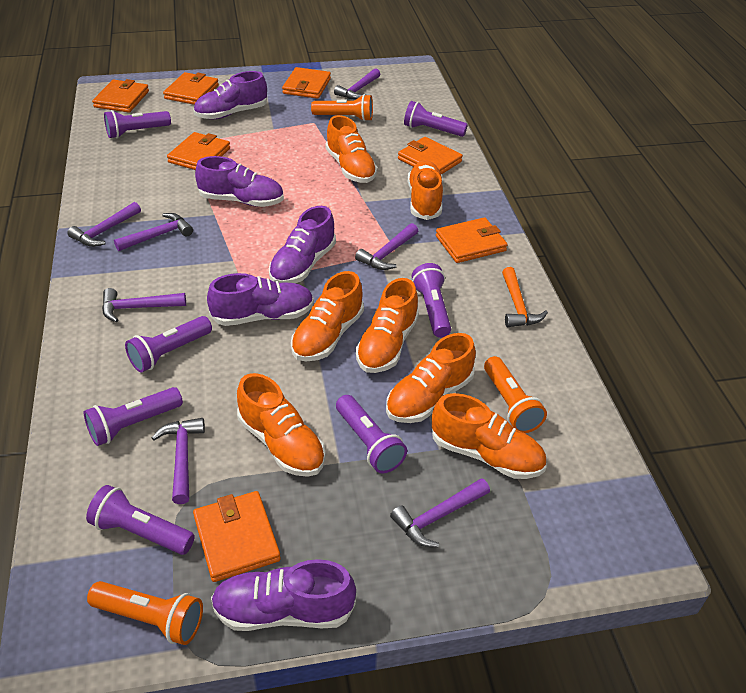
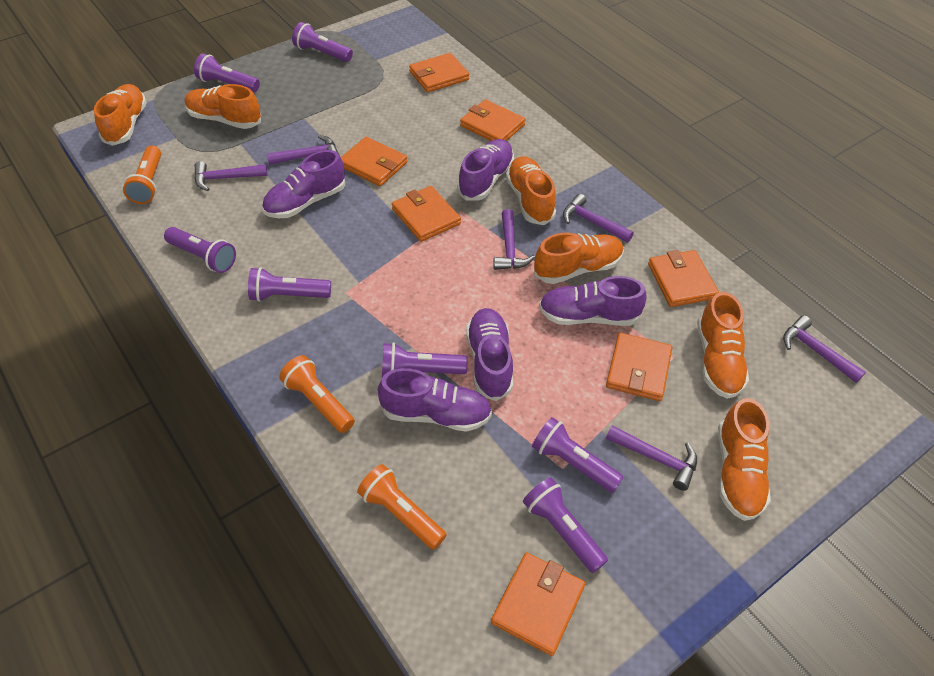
orange hammer: 1 -> 0
orange shoe: 7 -> 6
purple hammer: 7 -> 6

